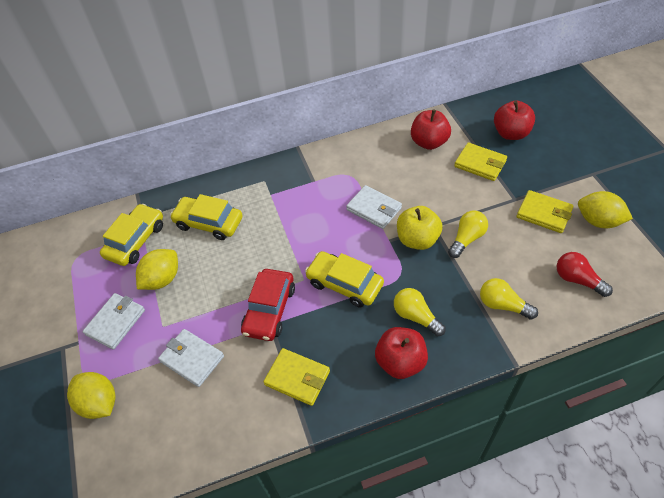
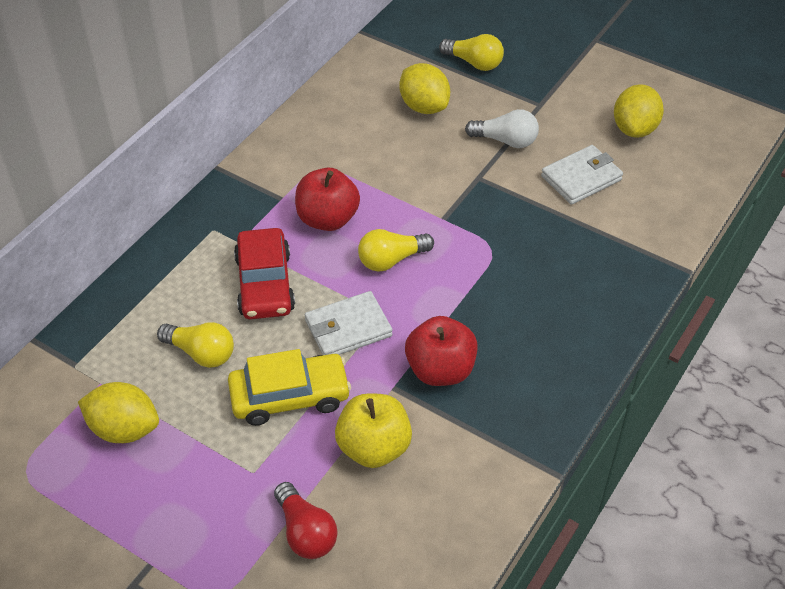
red apple: 3 -> 2
white light bulb: 0 -> 1
white wallet: 3 -> 2
yellow car: 3 -> 1
yellow wallet: 3 -> 0

